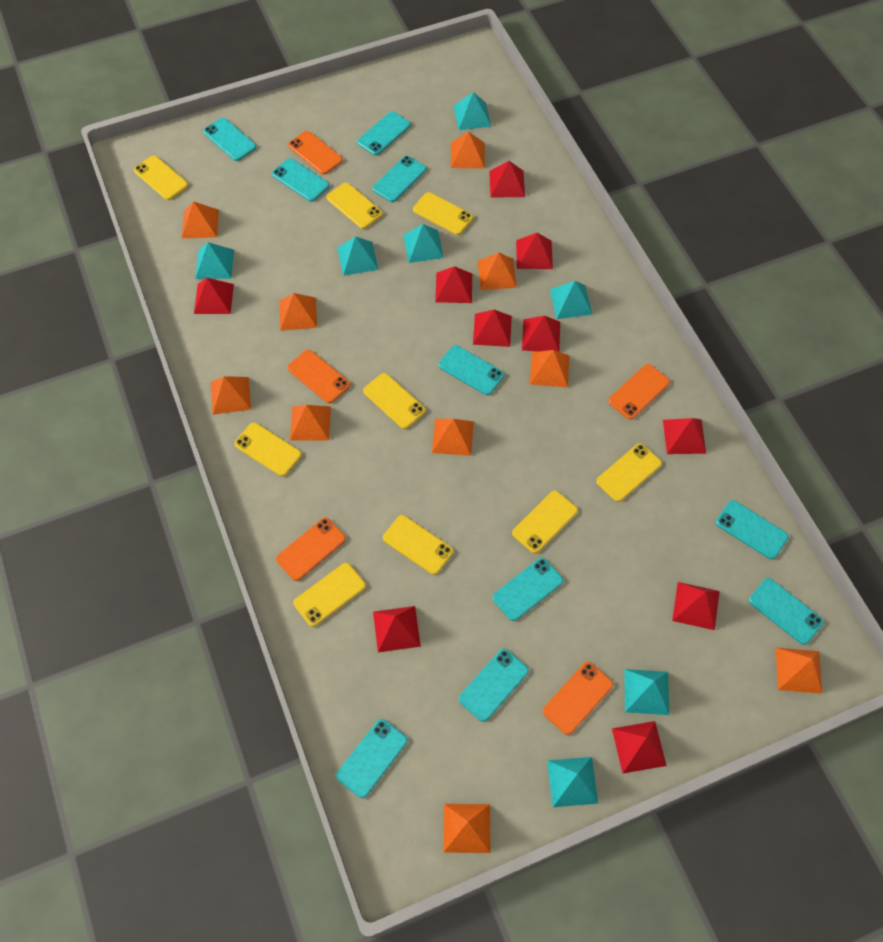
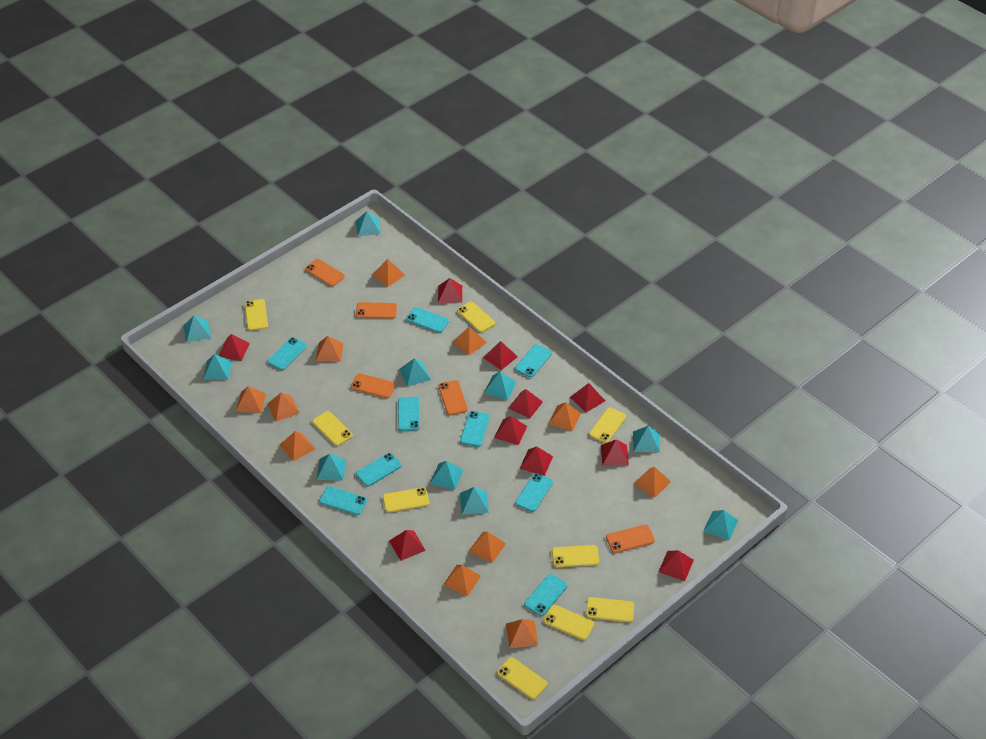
orange pyramid: 10 -> 11
turquoise phone: 10 -> 9
turquoise pyramid: 7 -> 10

